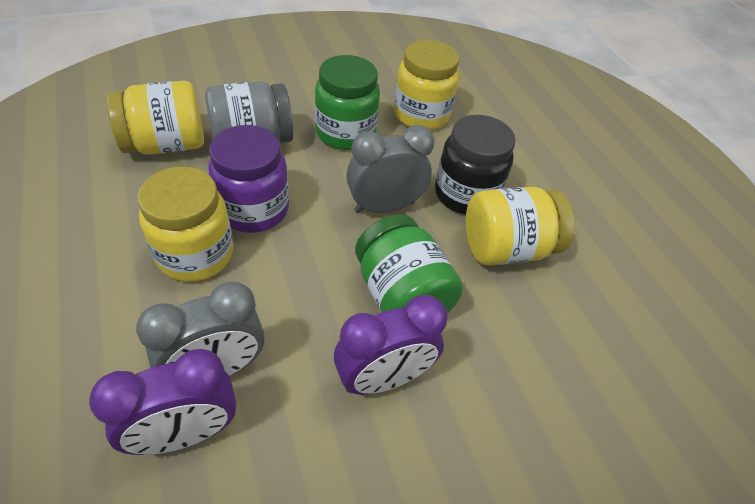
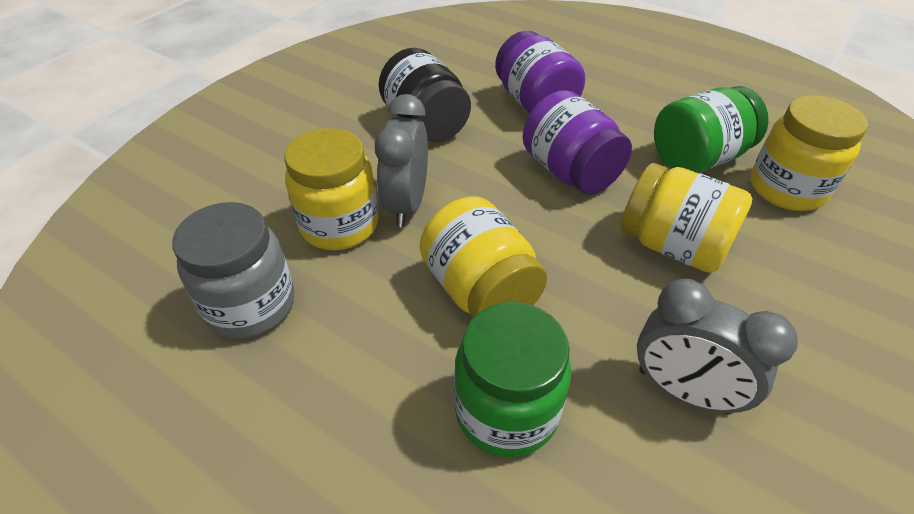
purple clock: 2 -> 0
purple jar: 1 -> 2

